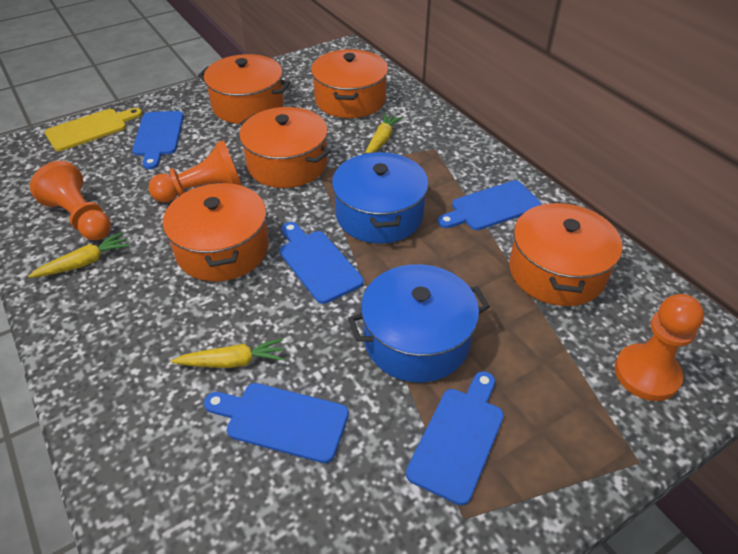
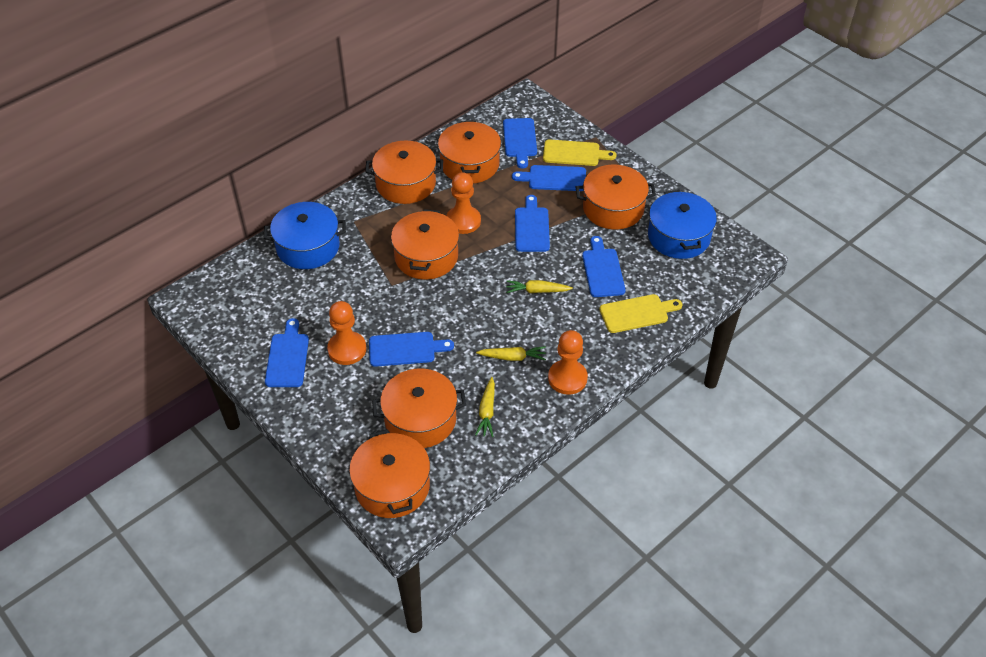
blue cutting board: 5 -> 6
orange pot: 5 -> 6
yellow cutting board: 1 -> 2

